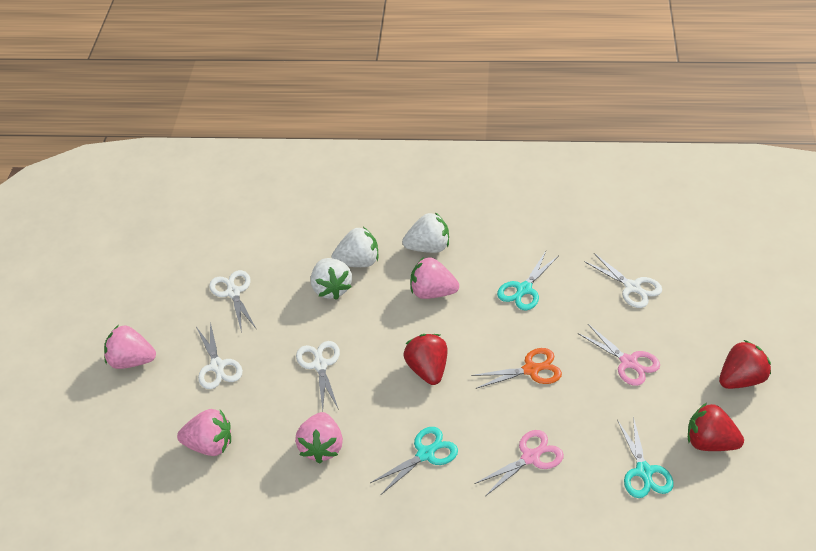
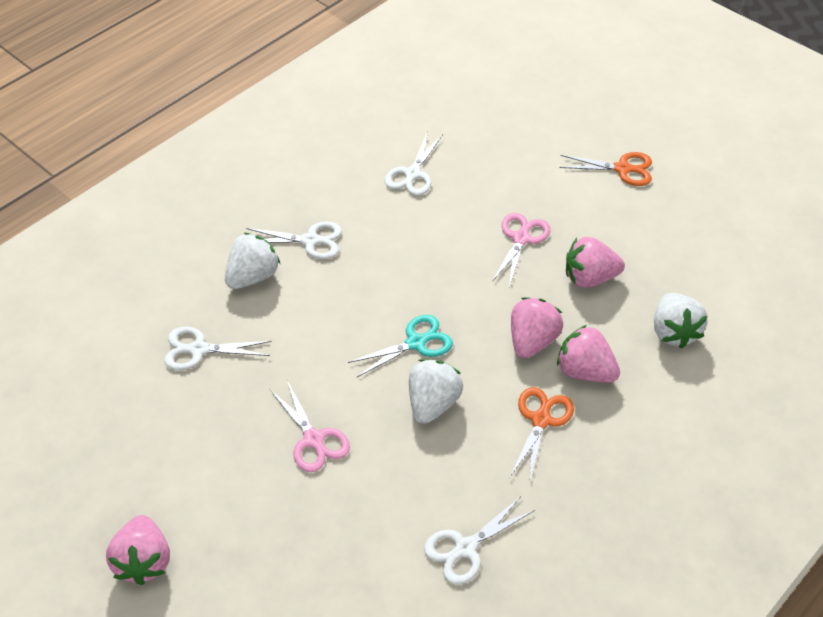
orange scissors: 1 -> 2
red strawberry: 3 -> 0
turquoise scissors: 3 -> 1

